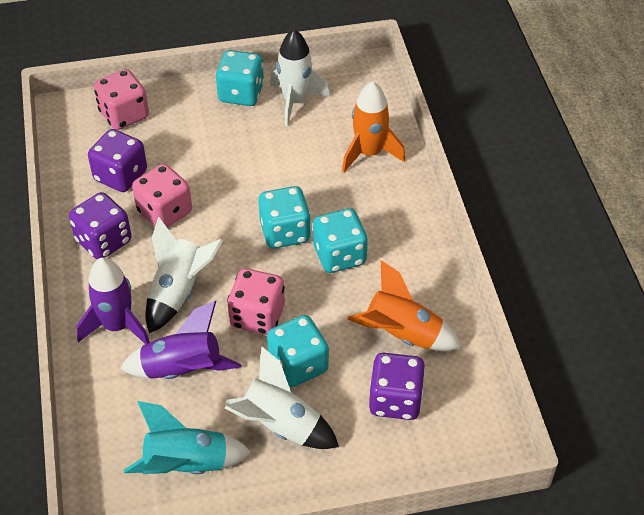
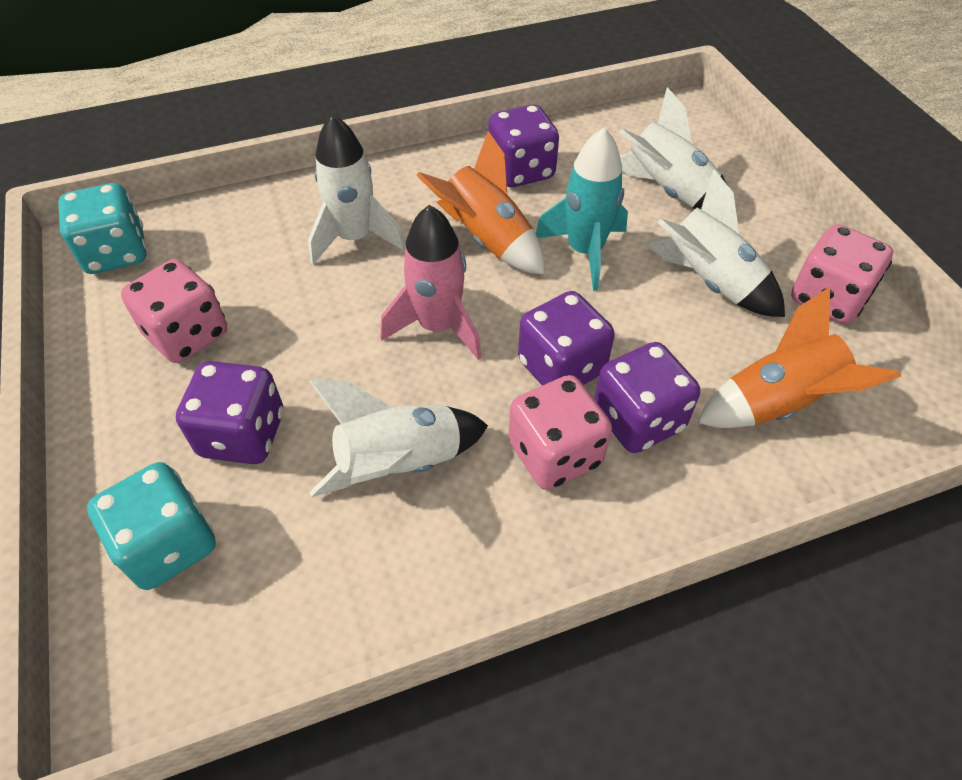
pink rocket: 0 -> 1
purple dice: 3 -> 4
purple rocket: 2 -> 0
turquoise dice: 4 -> 2
white rocket: 3 -> 4

